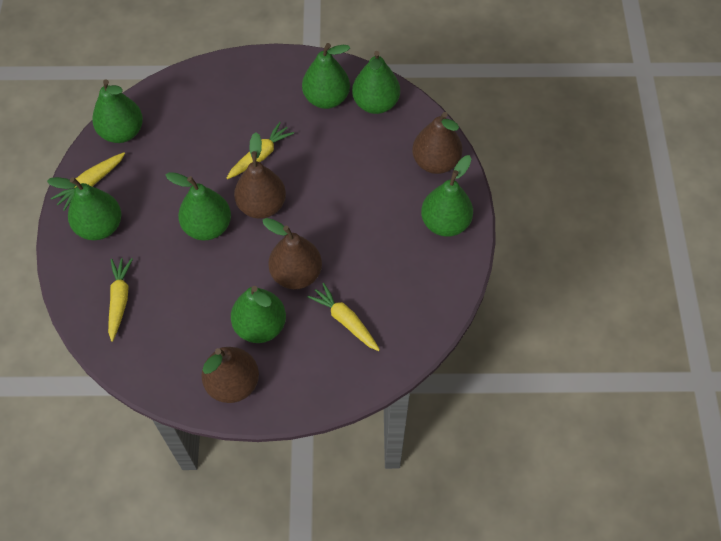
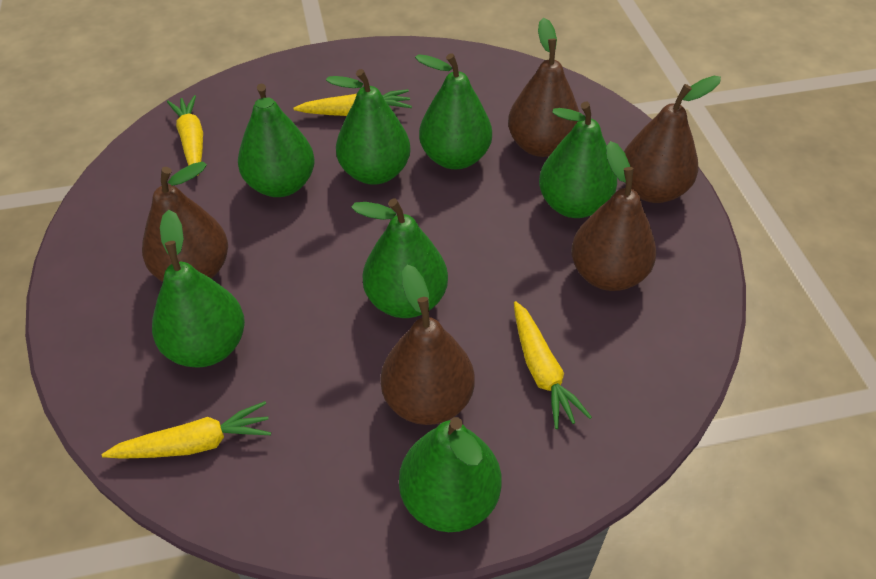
brown pear: 4 -> 5

